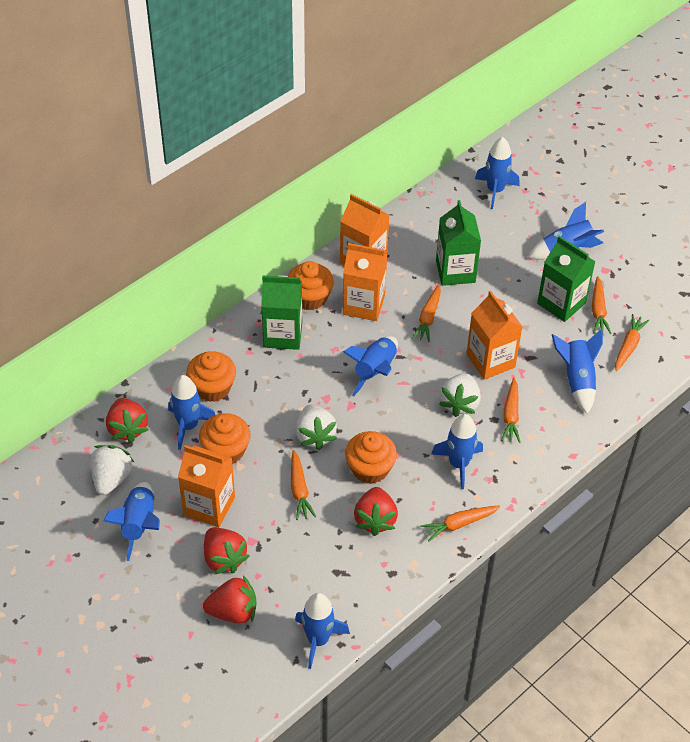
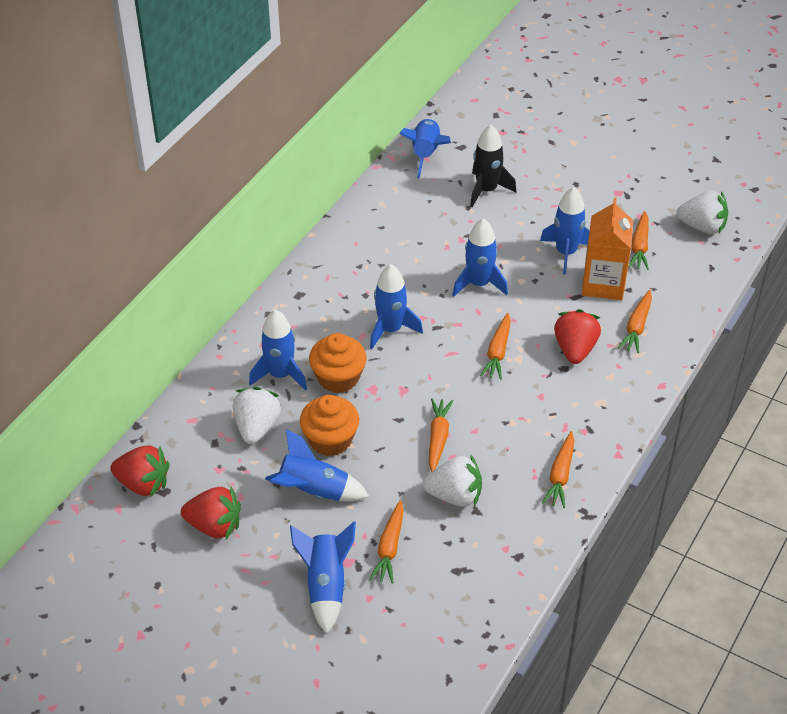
black rocket: 0 -> 1
blue rocket: 8 -> 7
green carton: 3 -> 0
orange carton: 4 -> 1
orange cupcake: 4 -> 2
red strawberry: 4 -> 3

